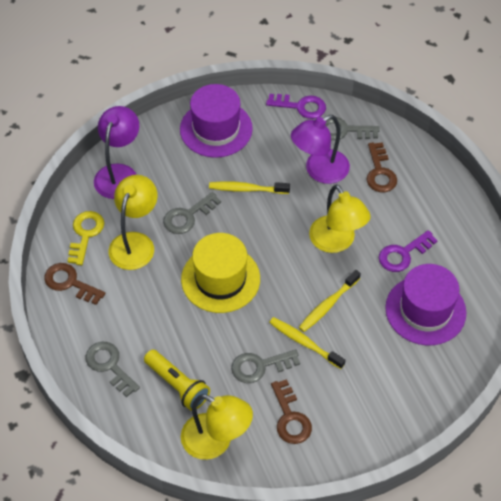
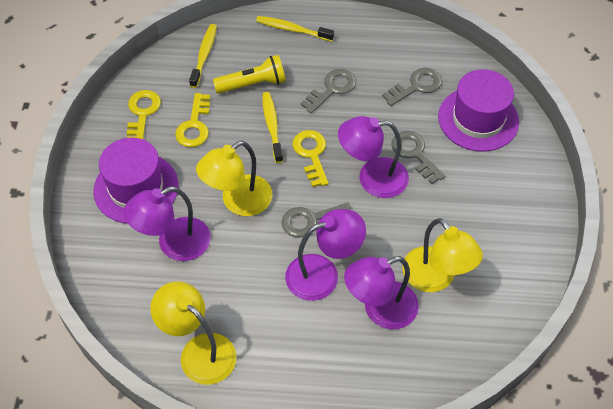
brown key: 3 -> 0
purple key: 2 -> 0
purple lamp: 2 -> 4
yellow hat: 1 -> 0
yellow key: 1 -> 3

